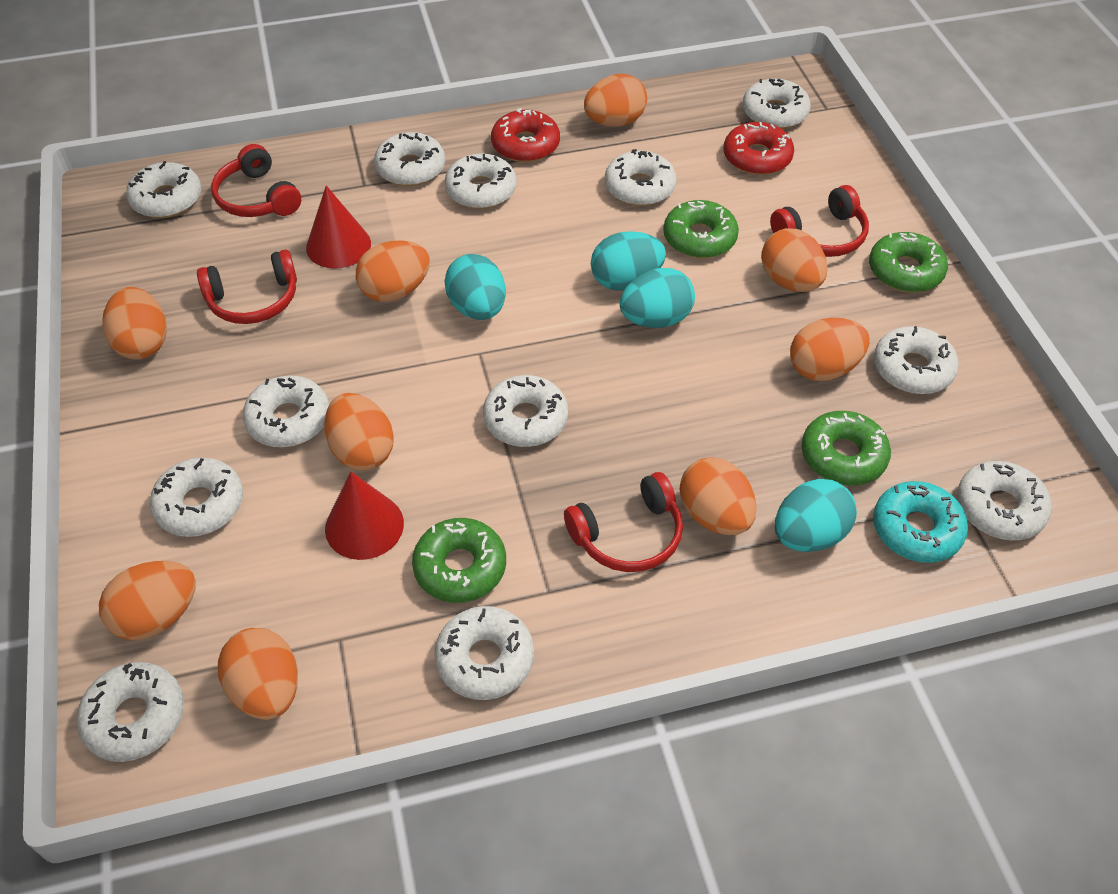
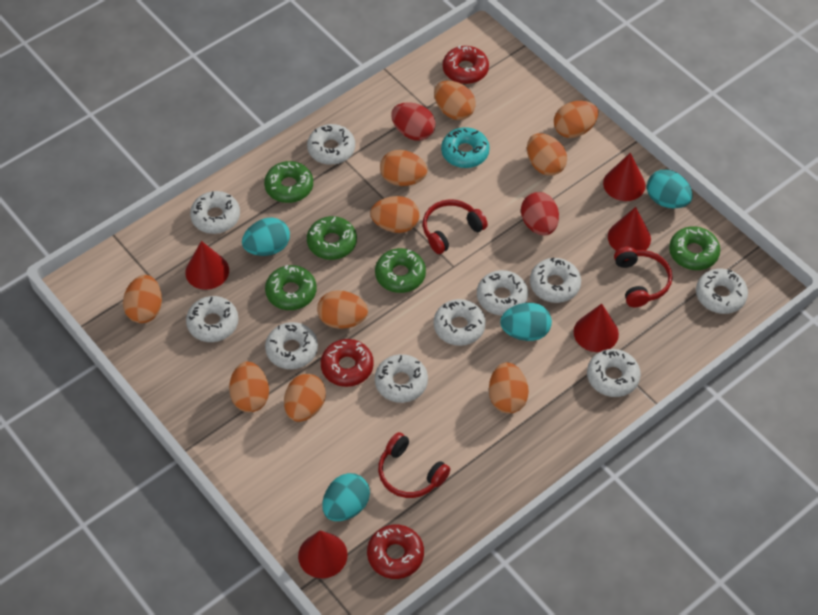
green donut: 4 -> 5
orange egg: 9 -> 10
red cone: 2 -> 5
red donut: 2 -> 3
red egg: 0 -> 2
red headphones: 4 -> 3
white donut: 12 -> 10

